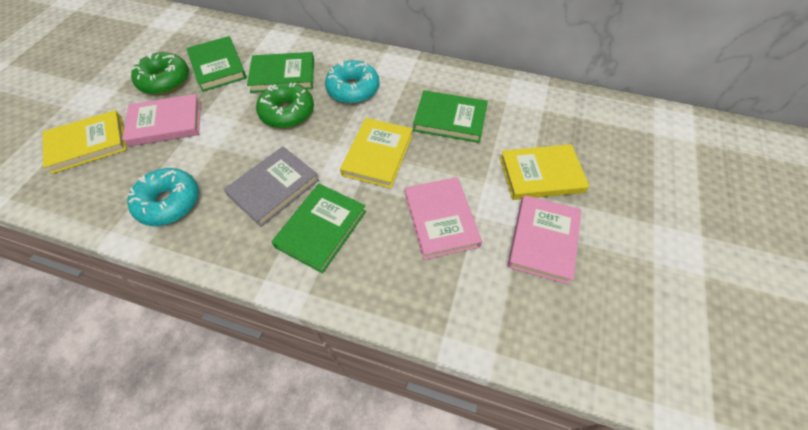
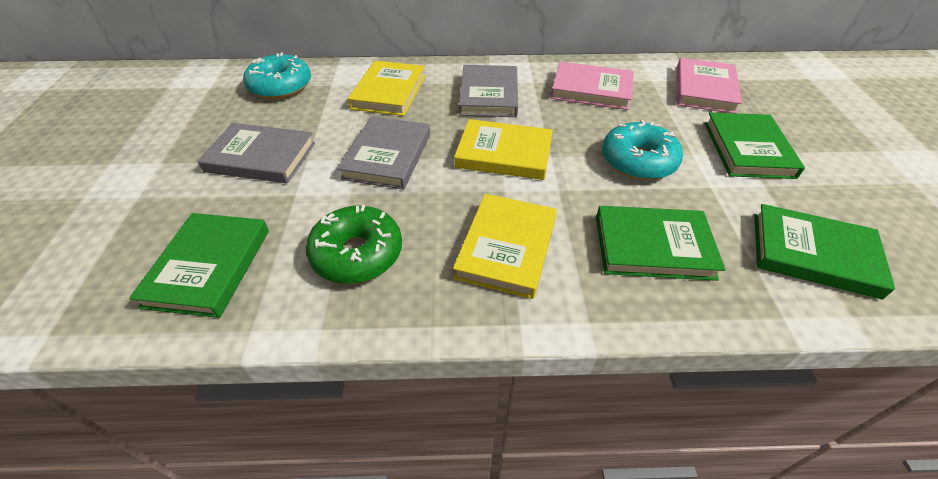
green donut: 2 -> 1
grey book: 1 -> 3
pink book: 3 -> 2

